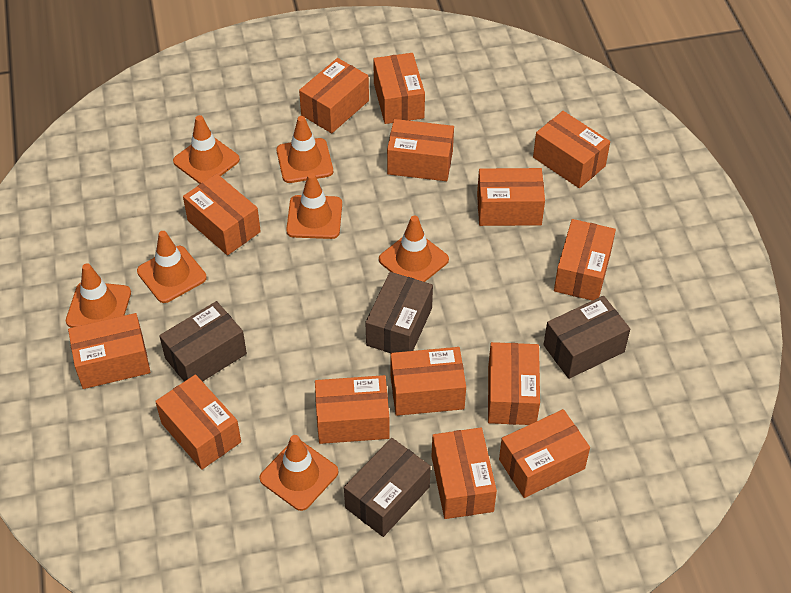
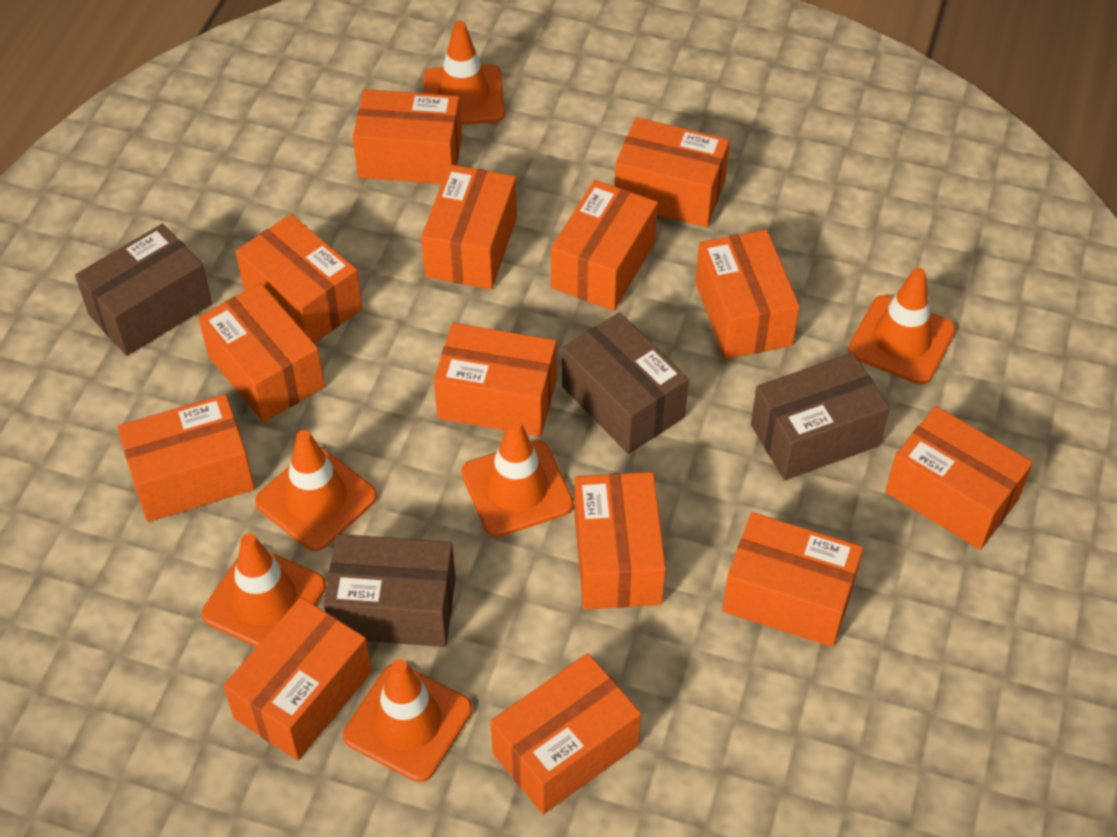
orange traffic cone: 7 -> 6

